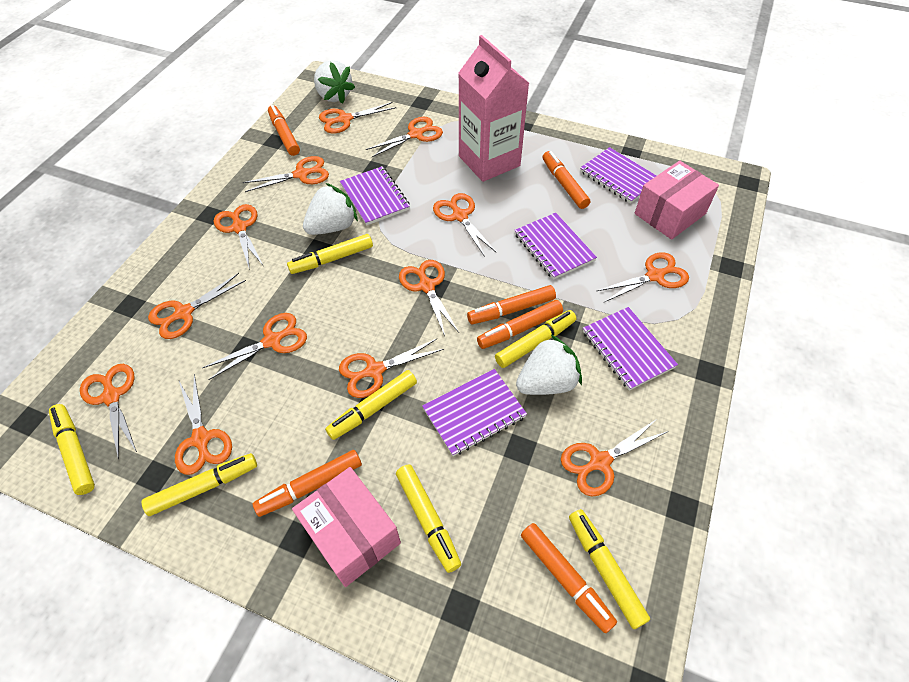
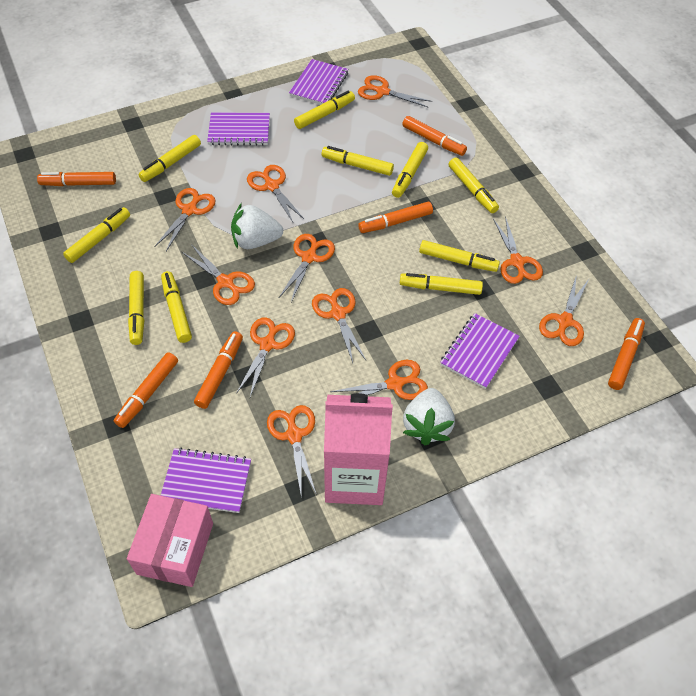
orange scissors: 13 -> 11
pink box: 2 -> 1
purple notebook: 5 -> 4
white strawberry: 3 -> 2
yellow marker: 7 -> 10

